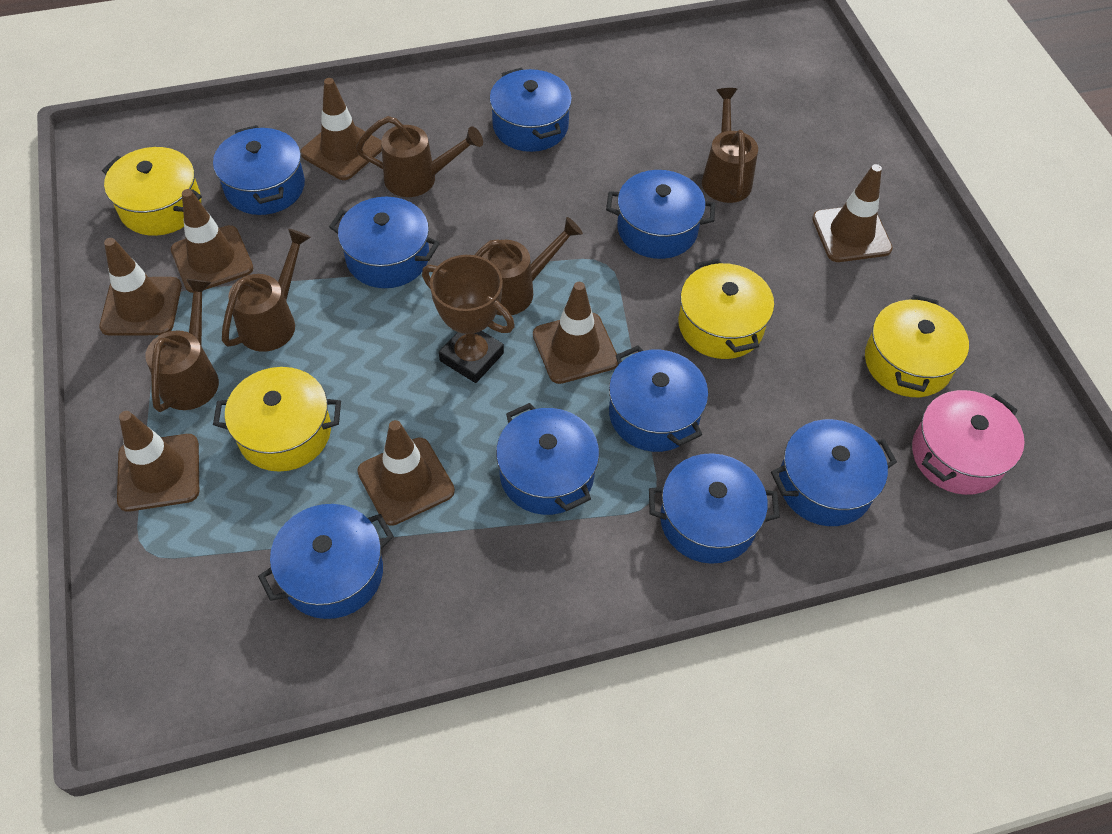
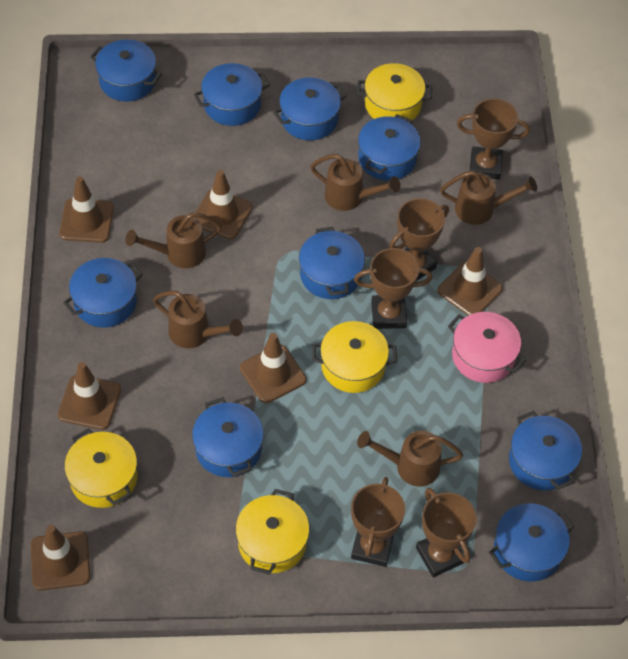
brown traffic cone: 7 -> 6
brown trophy: 1 -> 5

